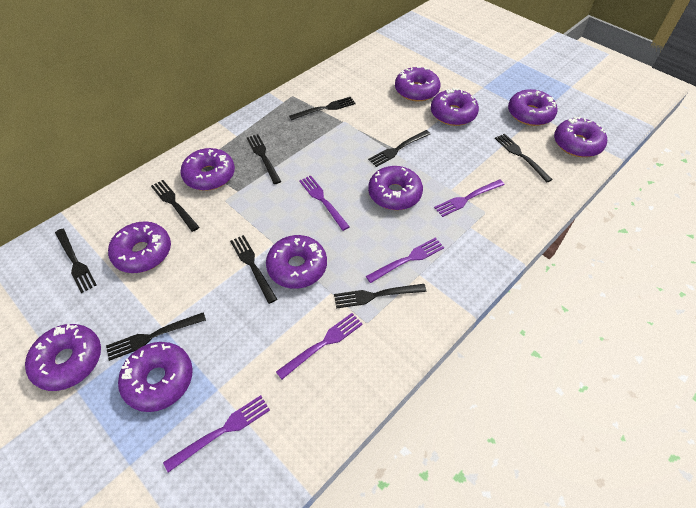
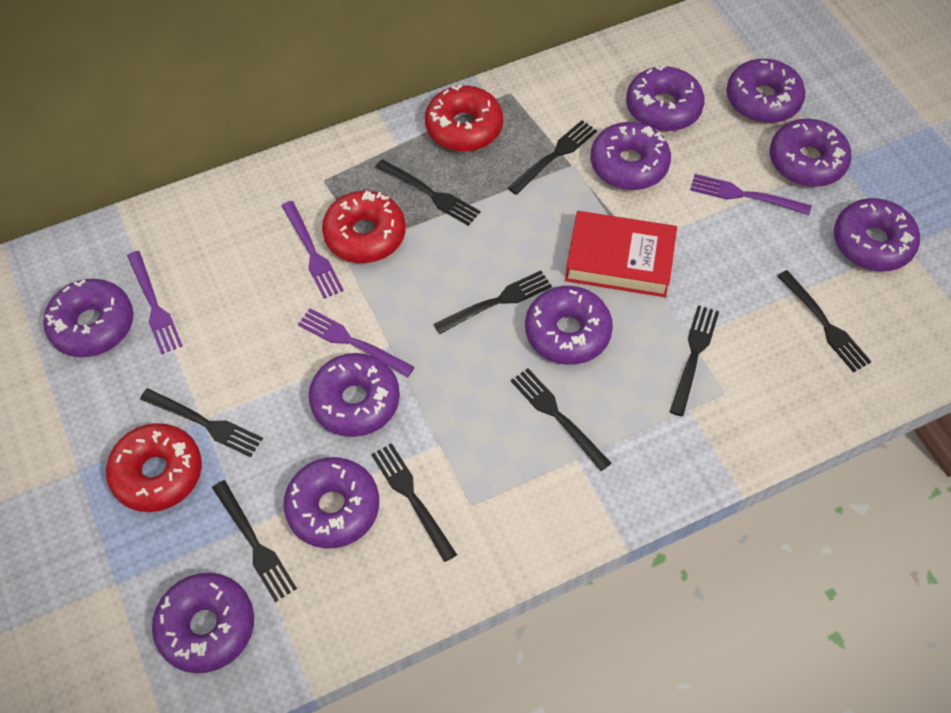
purple fork: 5 -> 4
red book: 0 -> 1
red donut: 0 -> 3

